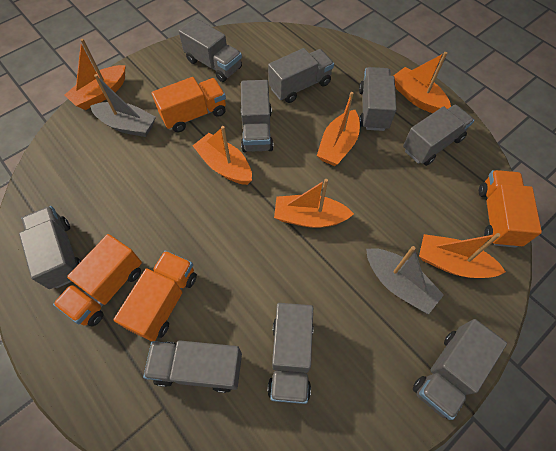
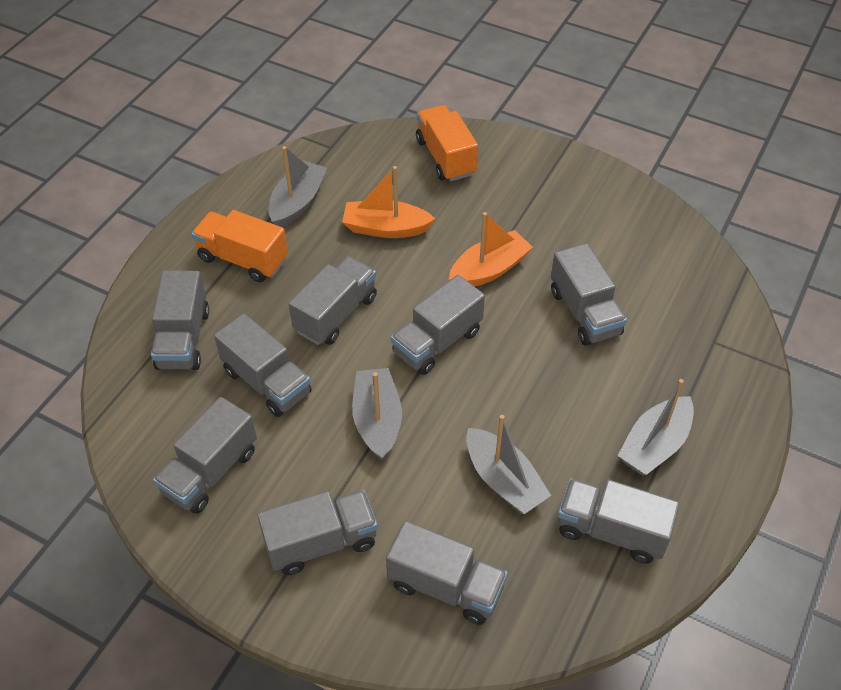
grey boat: 2 -> 4
orange boat: 6 -> 2
orange truck: 4 -> 2

